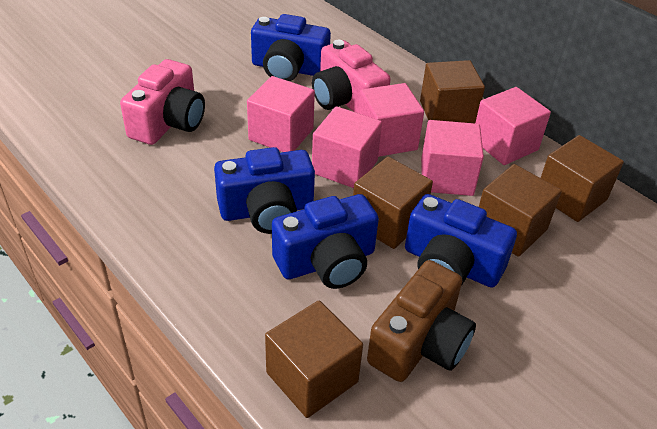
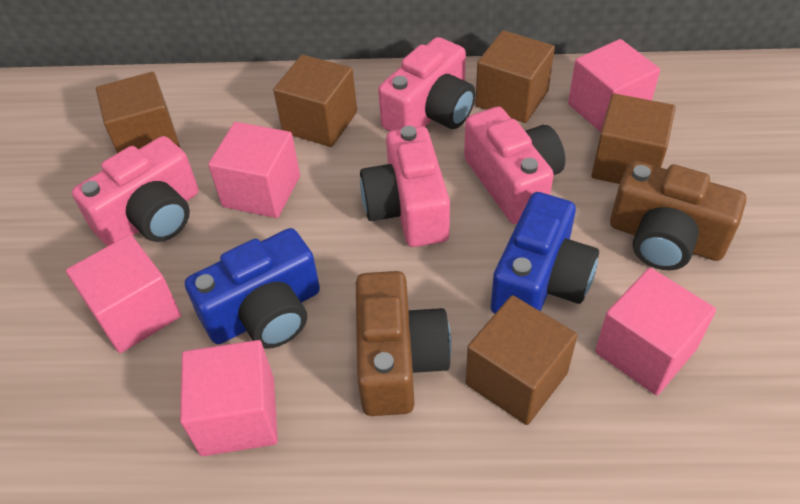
blue camera: 4 -> 2
brown camera: 1 -> 2
pink camera: 2 -> 4

